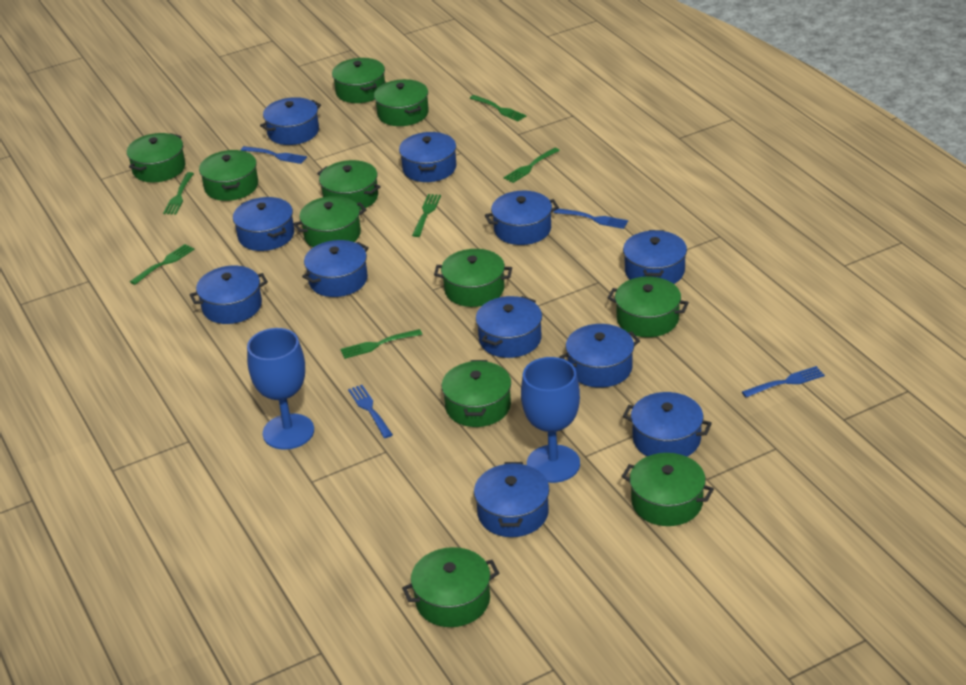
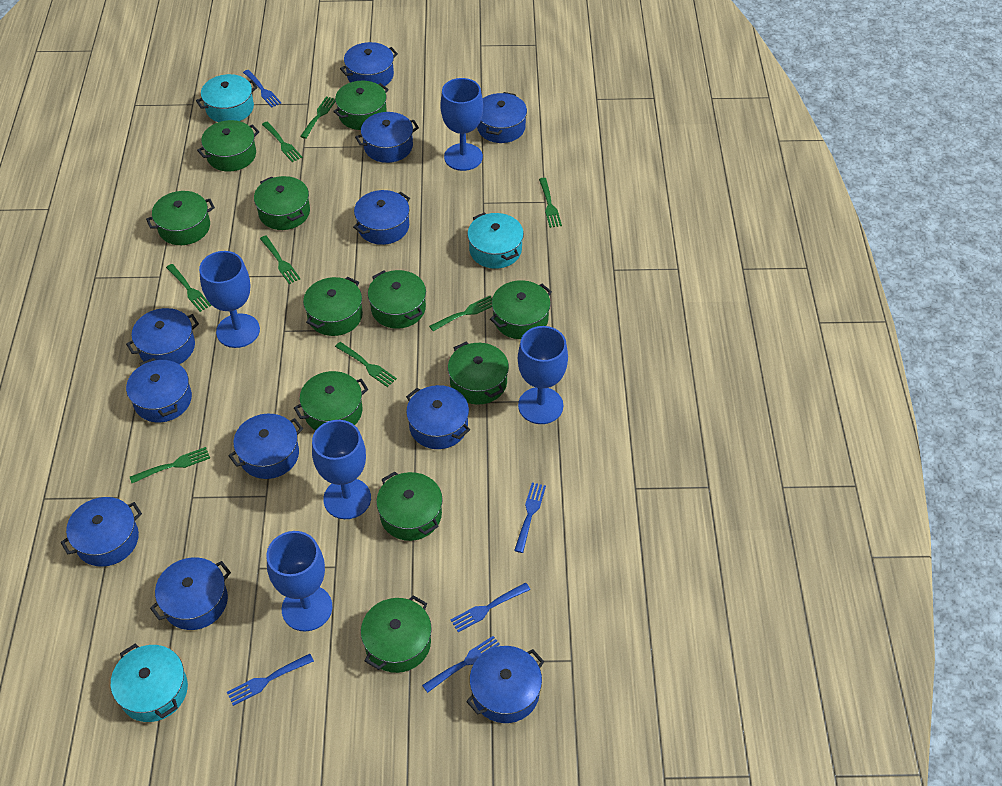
blue fork: 4 -> 5
blue goblet: 2 -> 5
green fork: 6 -> 8
turquoise pot: 0 -> 3

